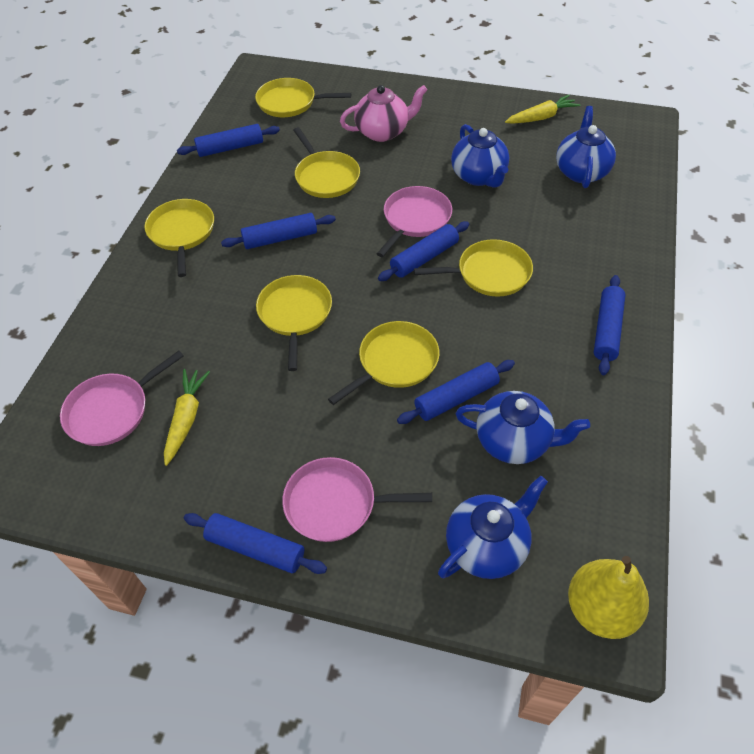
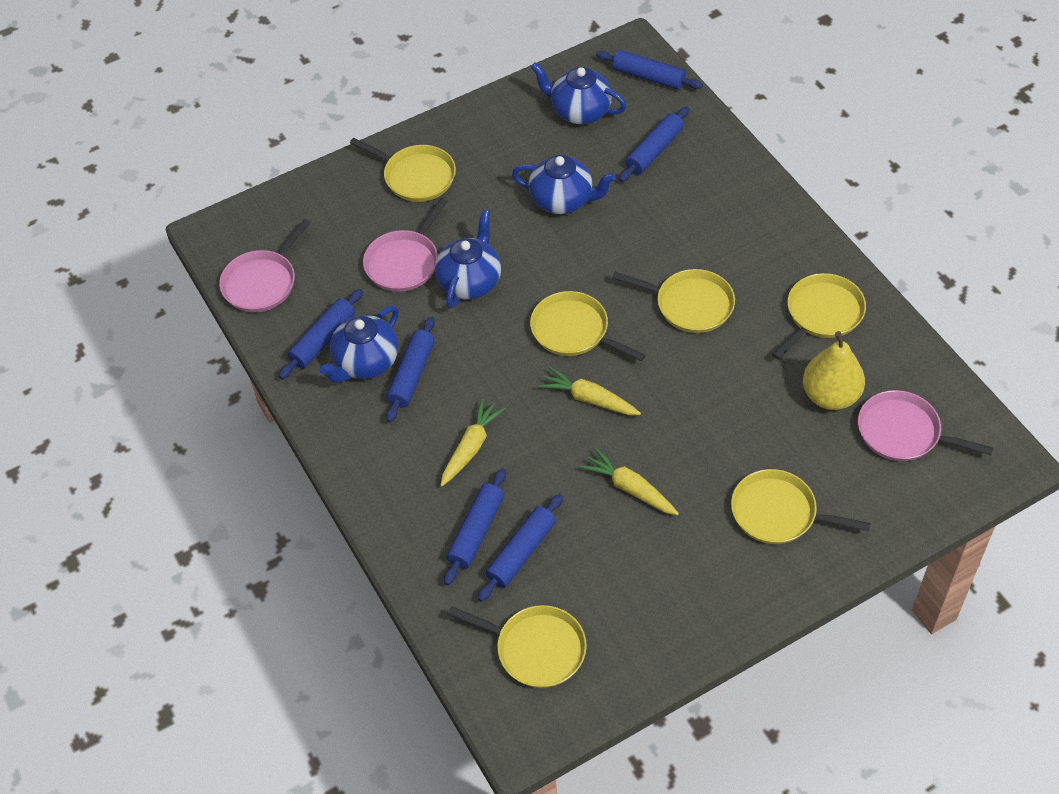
pink teapot: 1 -> 0
yellow carrot: 2 -> 3

